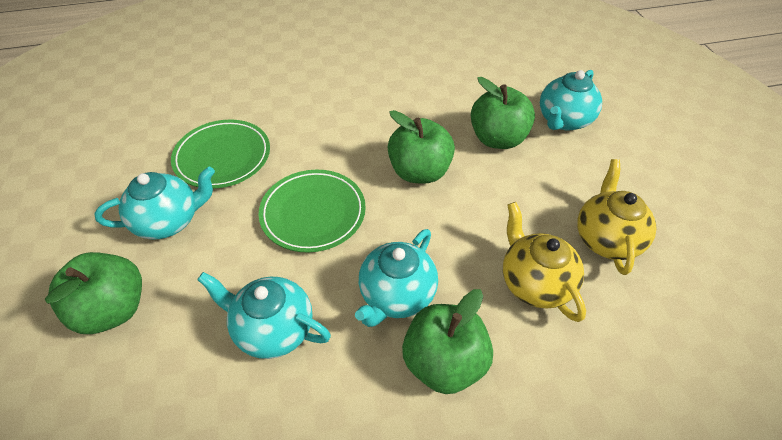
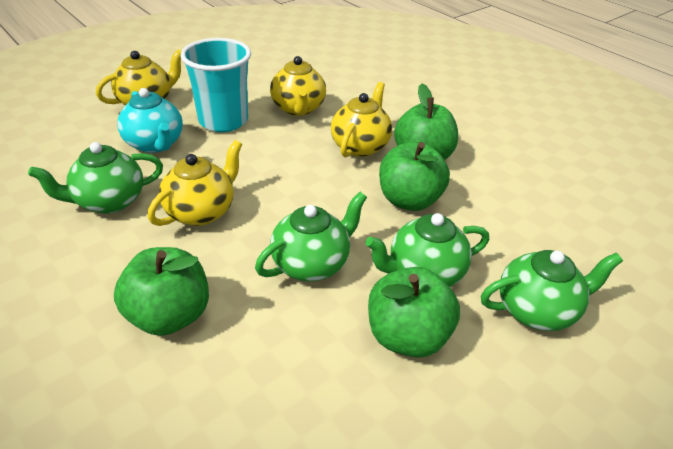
green plate: 2 -> 0
green teapot: 0 -> 4
turquoise cup: 0 -> 1
turquoise teapot: 4 -> 1
yellow teapot: 2 -> 4

